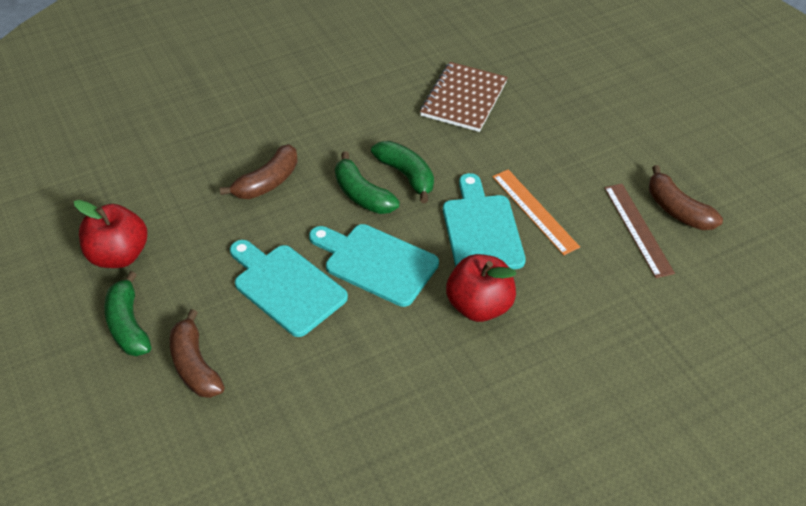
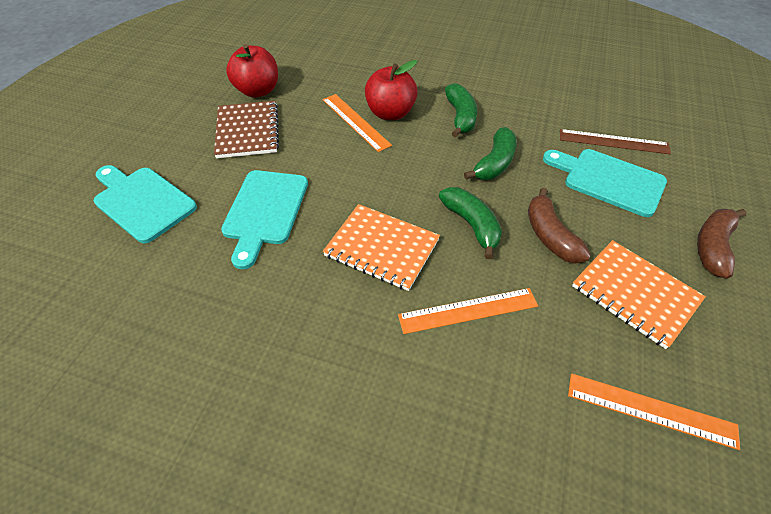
brown banana: 3 -> 2
orange notebook: 0 -> 2
orange ruler: 1 -> 3

